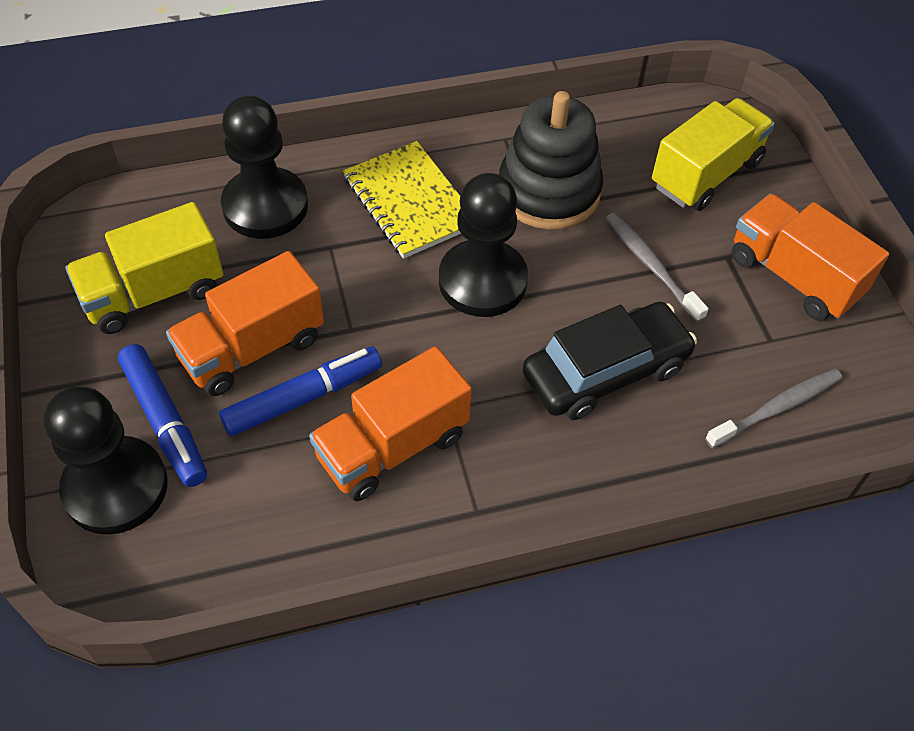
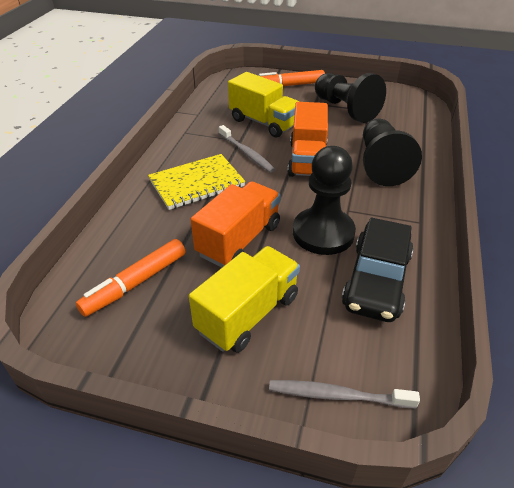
black stacking toy: 1 -> 0
blue marker: 2 -> 0
orange marker: 0 -> 2
orange truck: 3 -> 2

